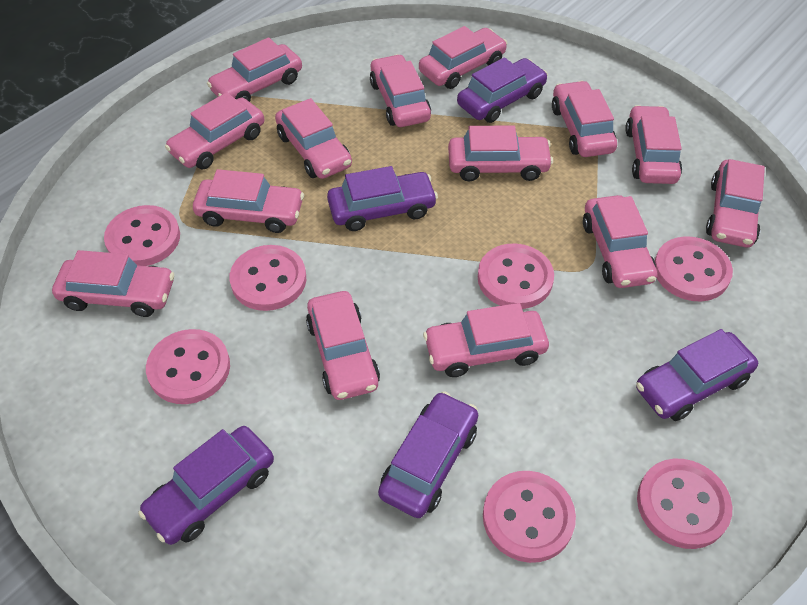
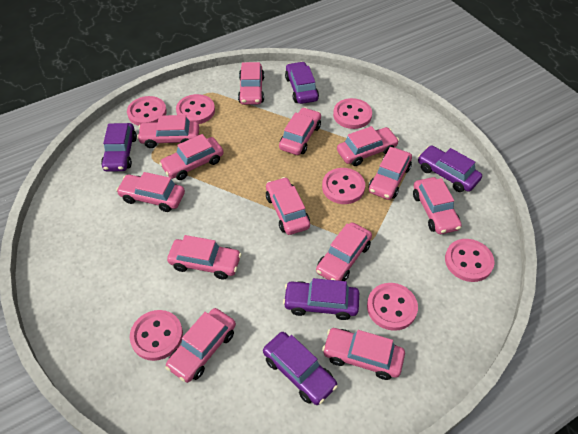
pink car: 14 -> 13

